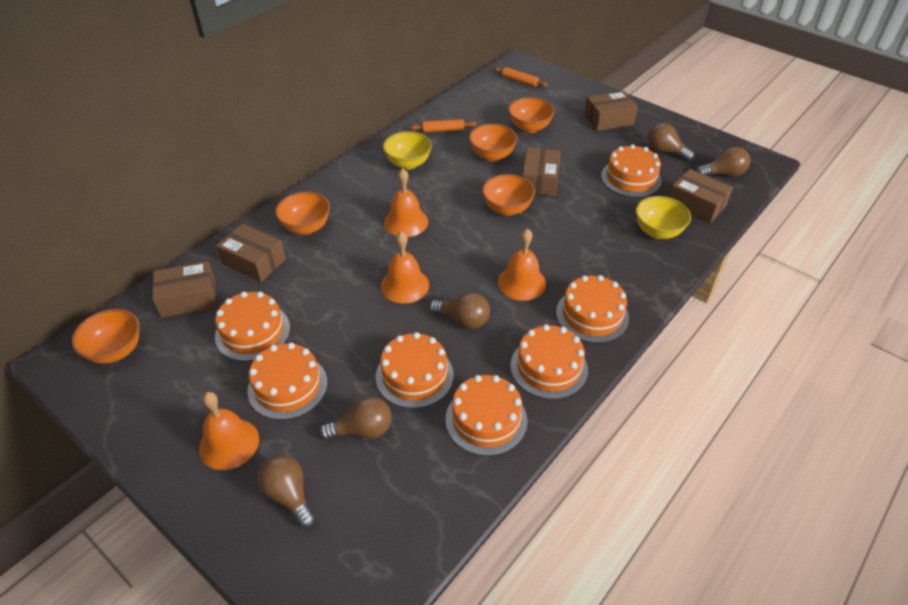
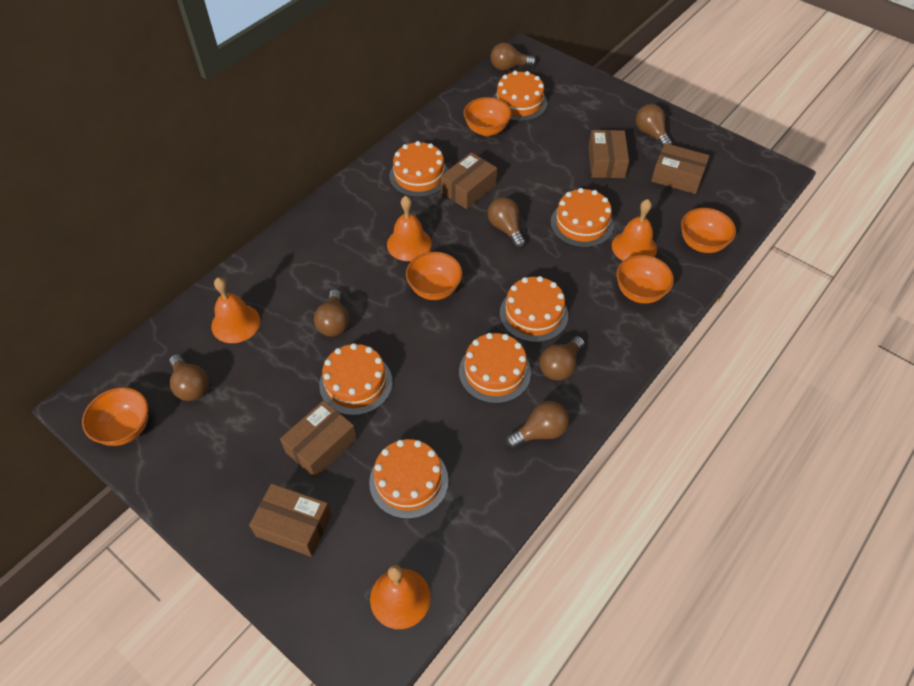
brown light bulb: 5 -> 7
orange rolling pin: 2 -> 0
yellow bowl: 2 -> 0

